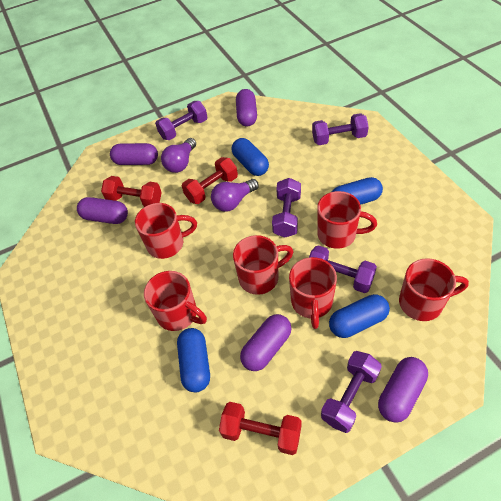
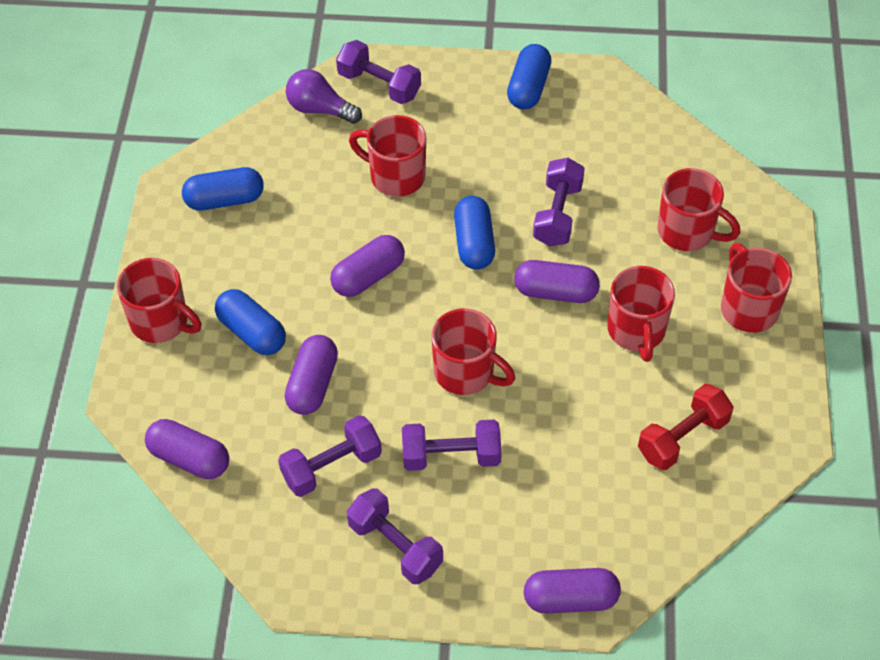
purple light bulb: 2 -> 1
red dumbbell: 3 -> 1

